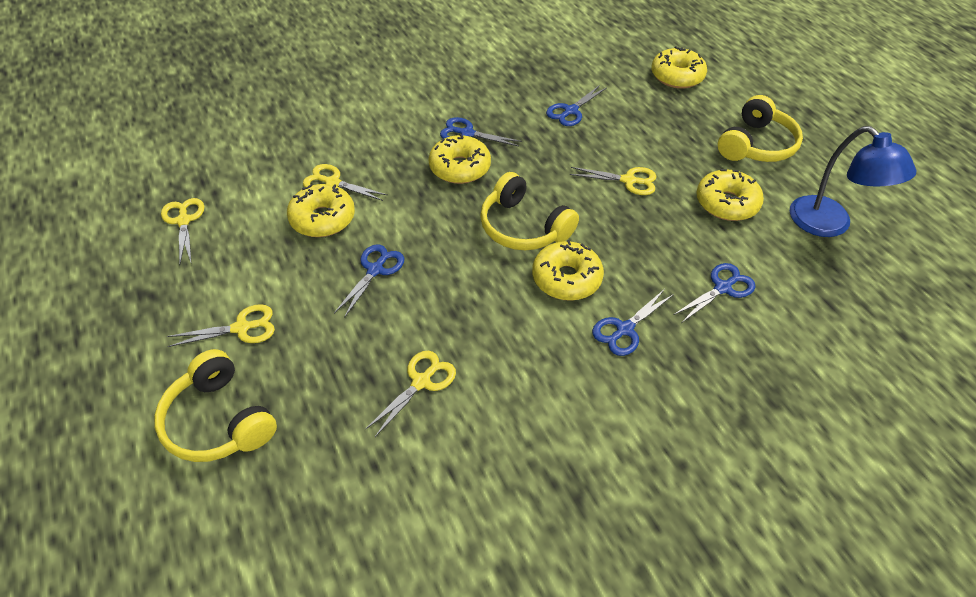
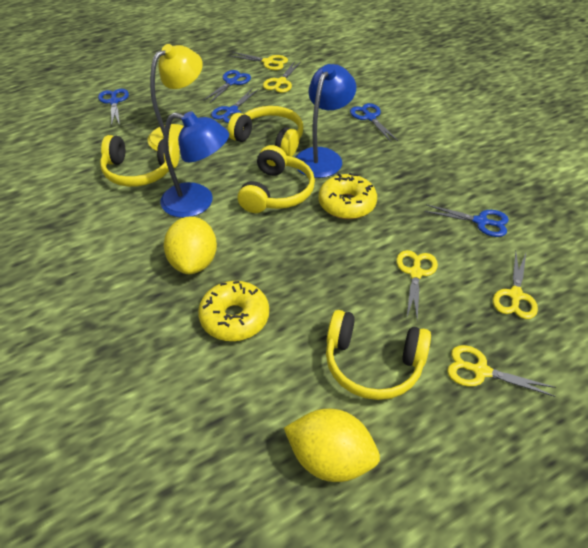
blue lamp: 1 -> 2
yellow donut: 5 -> 2
yellow headphones: 3 -> 4
yellow lamp: 0 -> 1
yellow lemon: 0 -> 2

